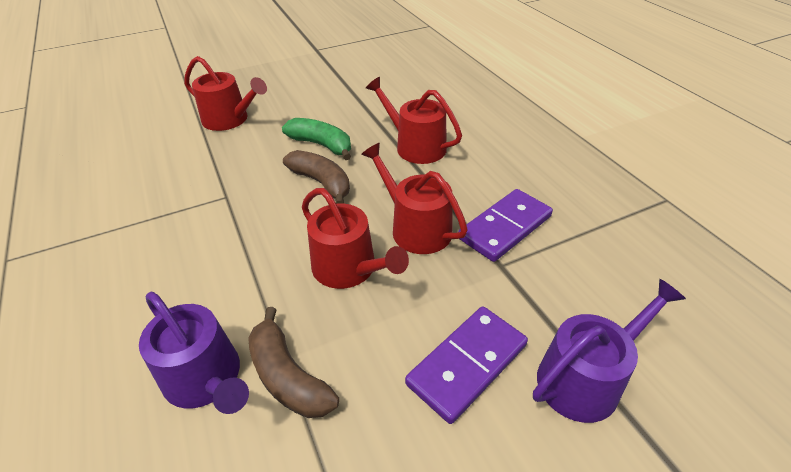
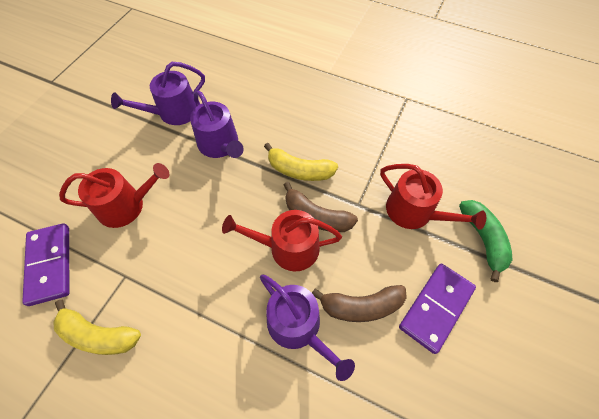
purple watering can: 2 -> 3
red watering can: 4 -> 3
yellow banana: 0 -> 2

